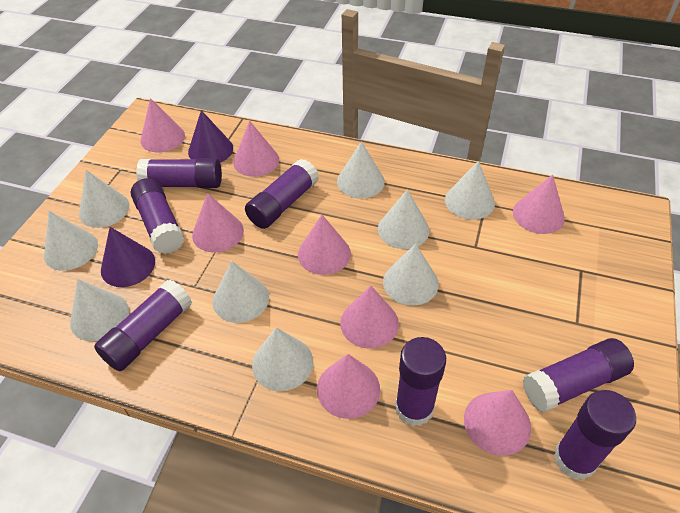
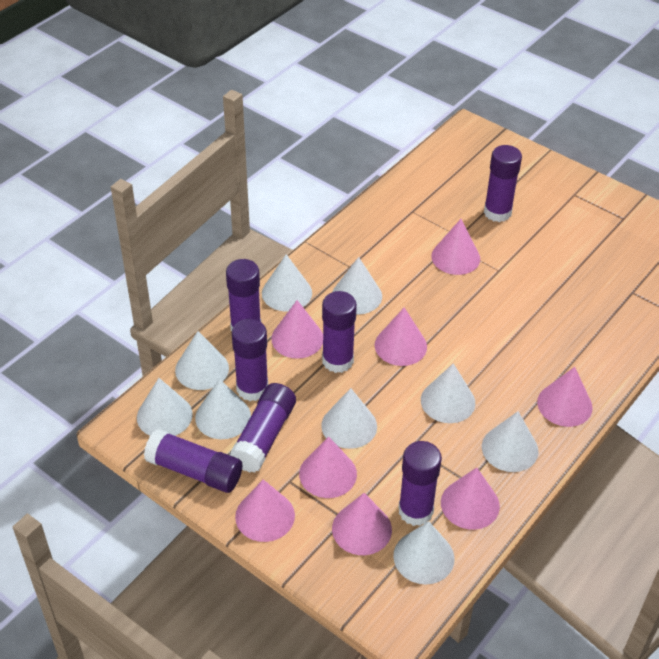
purple cone: 2 -> 0

